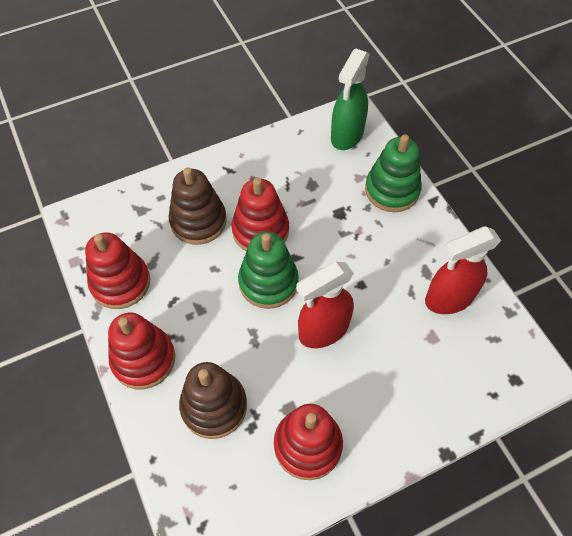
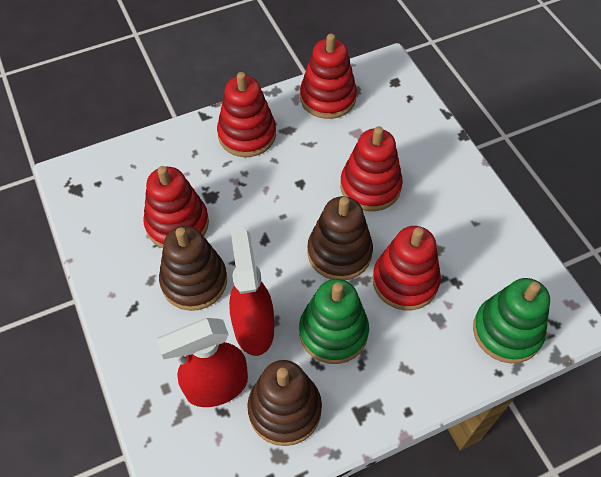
brown stacking toy: 2 -> 3
green spray bottle: 1 -> 0
red stacking toy: 4 -> 5

